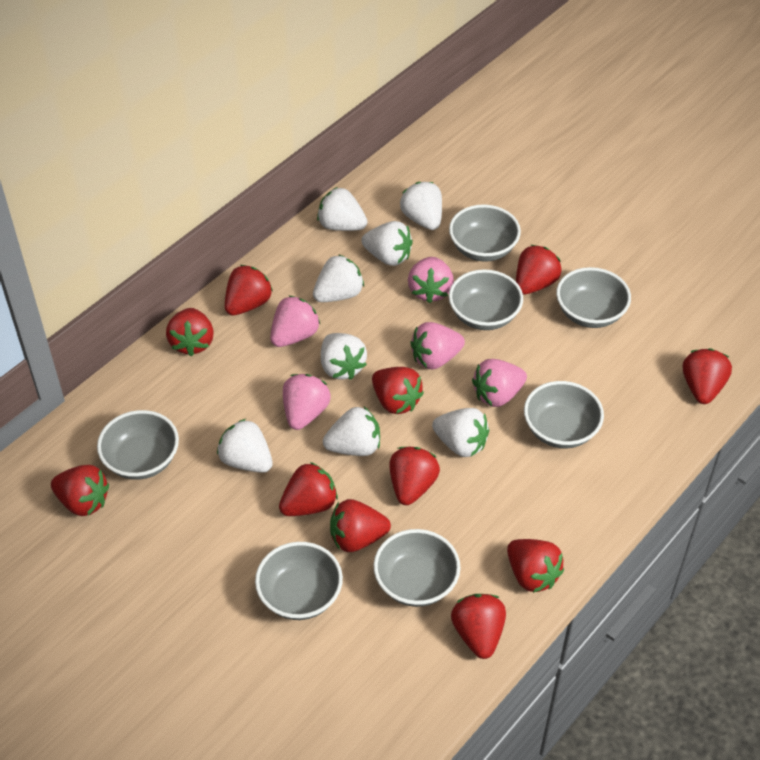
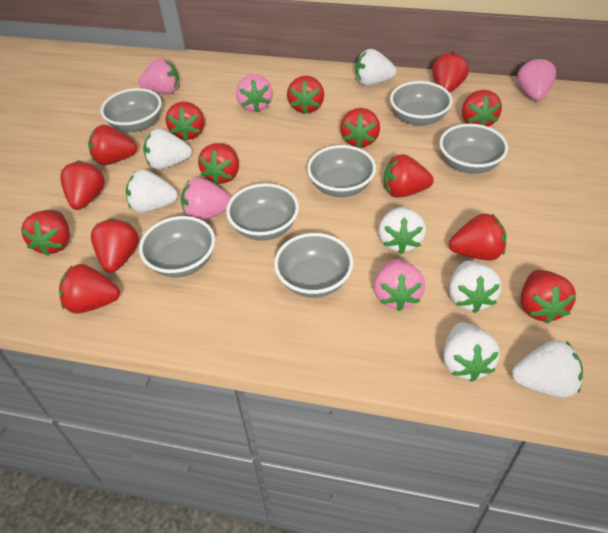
red strawberry: 11 -> 14
white strawberry: 8 -> 7

